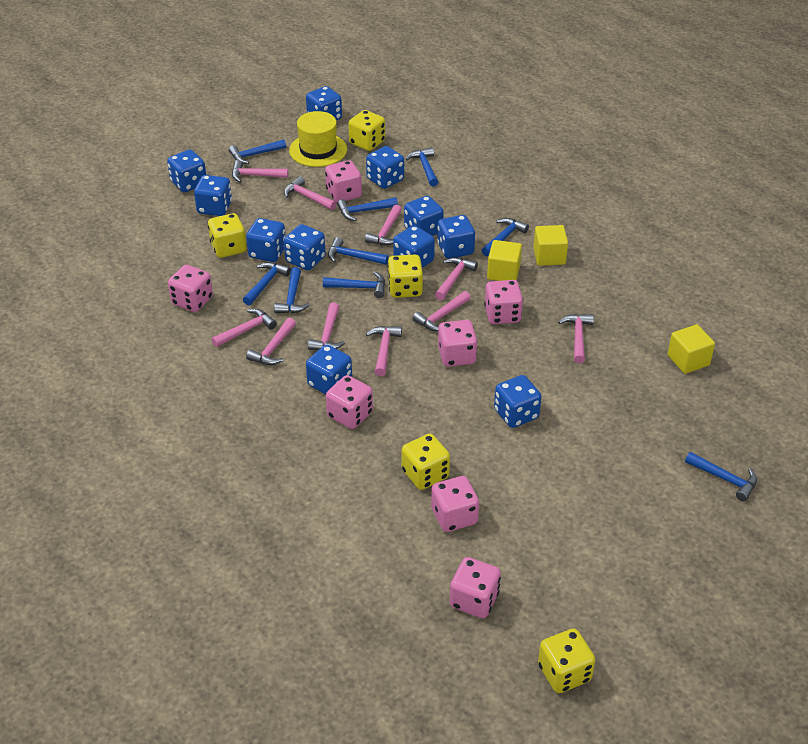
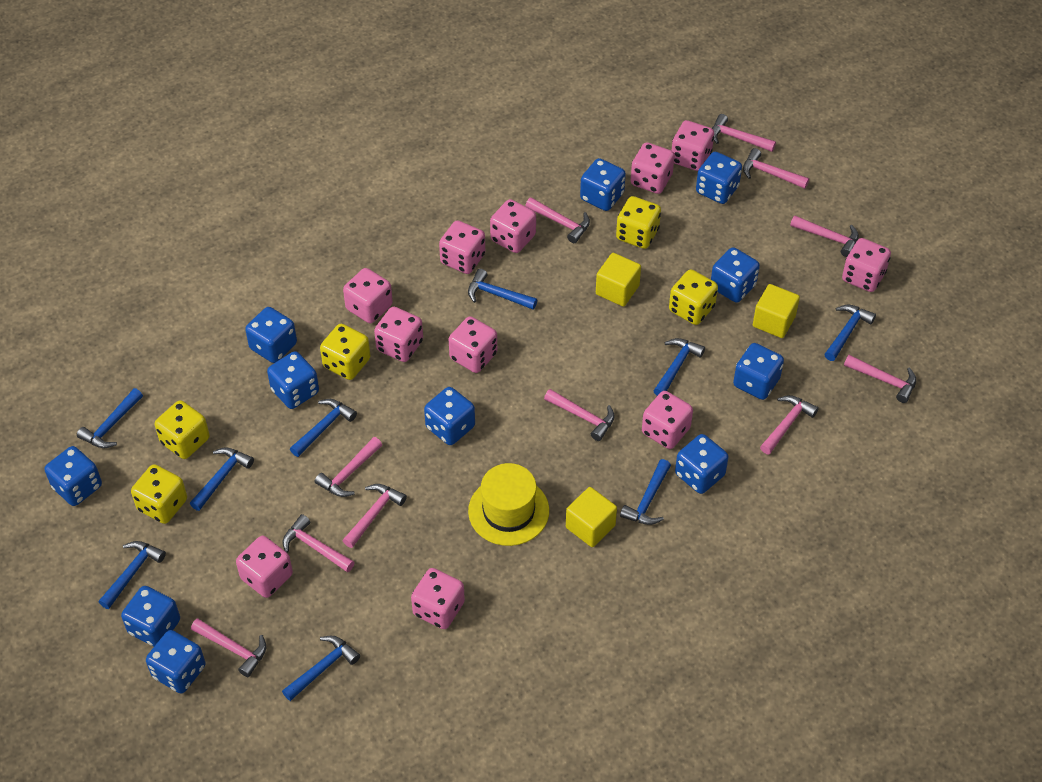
pink dice: 7 -> 11
pink hammer: 10 -> 11

